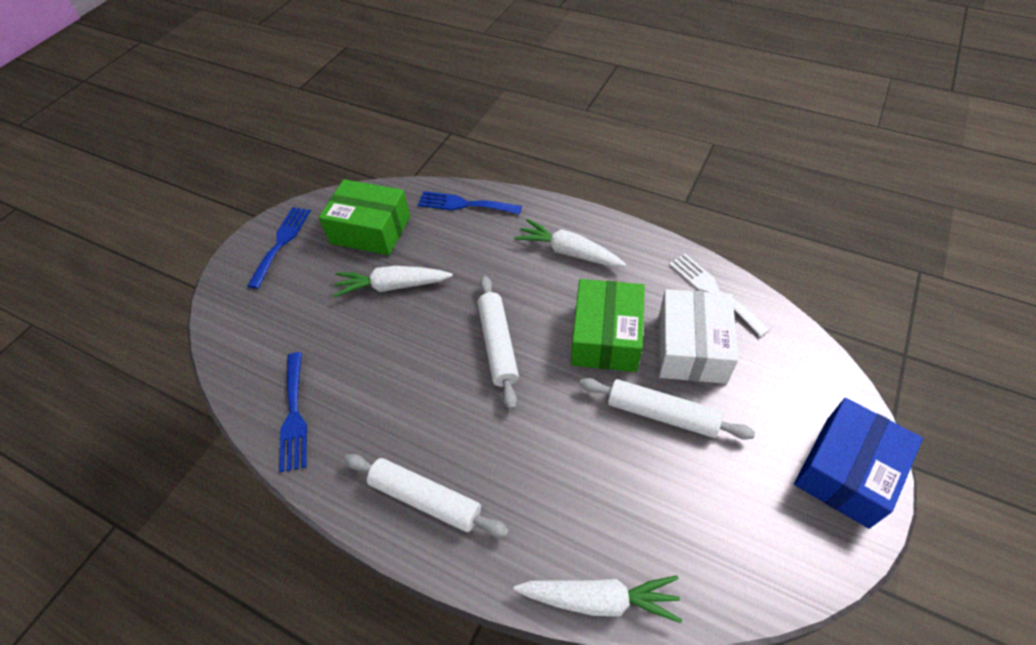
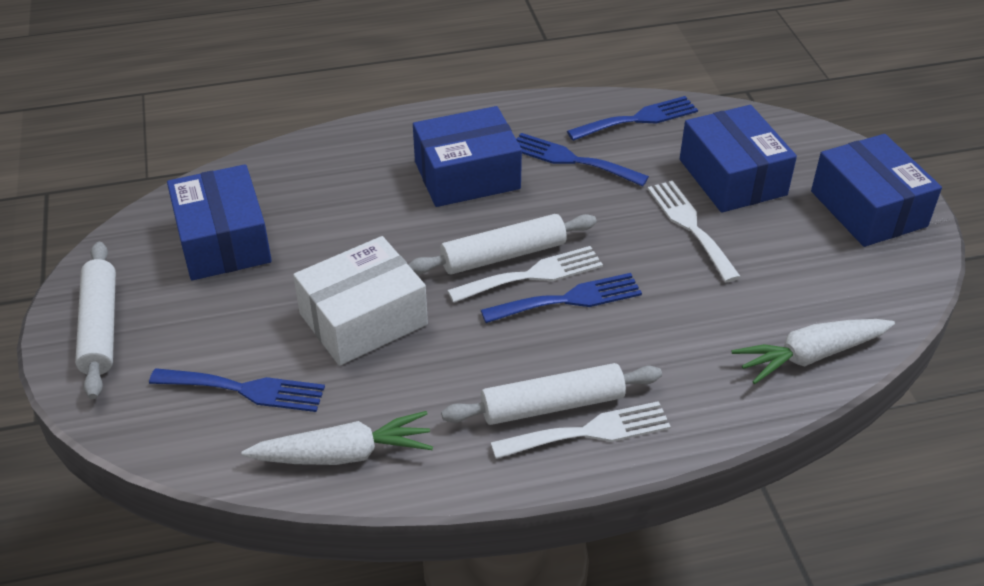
blue box: 1 -> 4
blue fork: 3 -> 4
green box: 2 -> 0
white carrot: 3 -> 2
white fork: 1 -> 3

